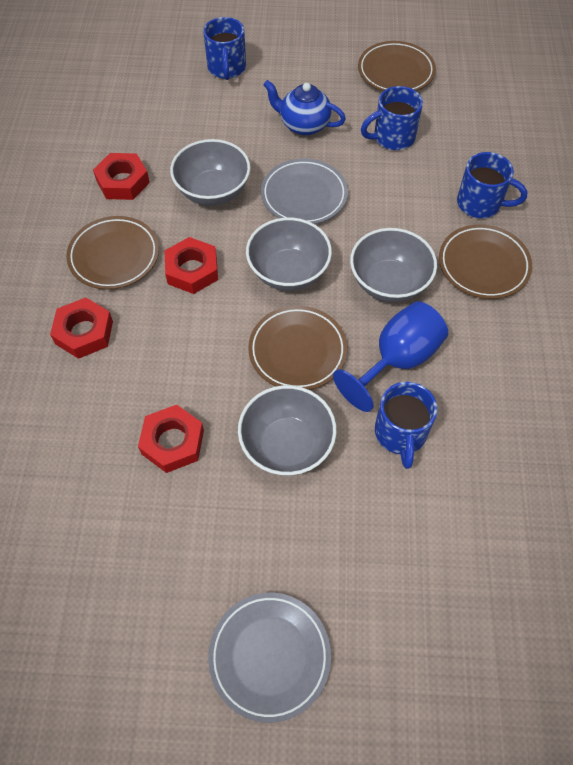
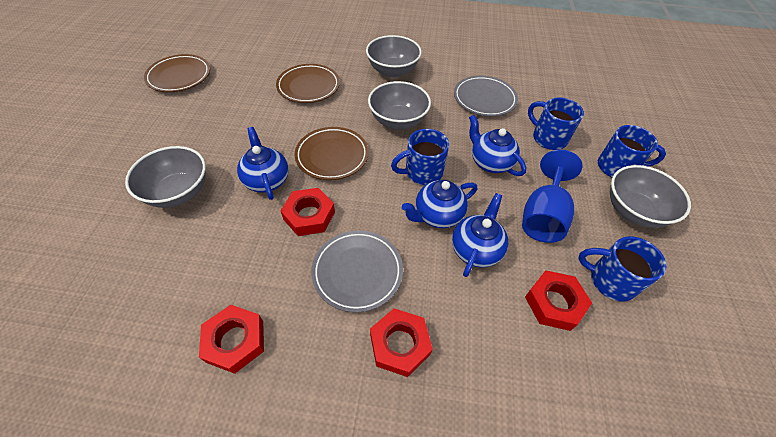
blue teapot: 1 -> 4
brown plate: 4 -> 3

